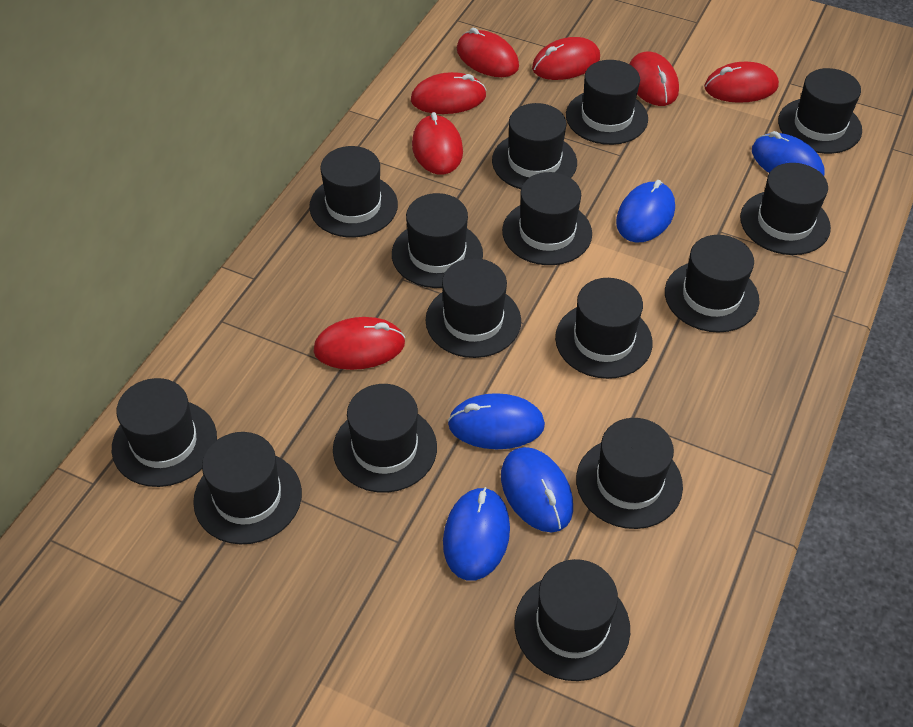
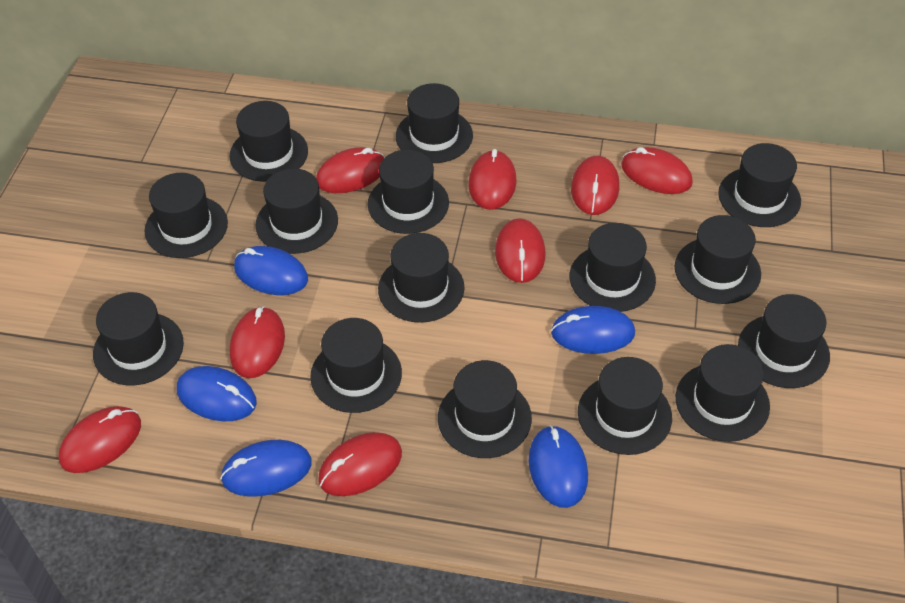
red mouse: 7 -> 8

